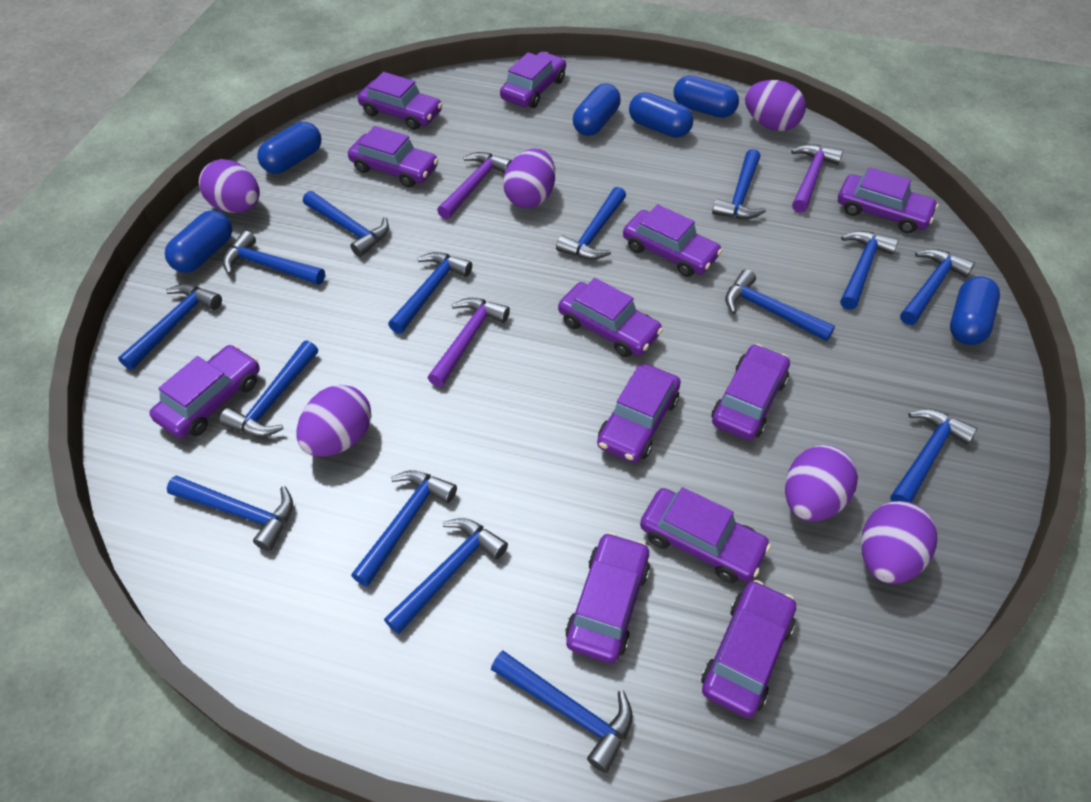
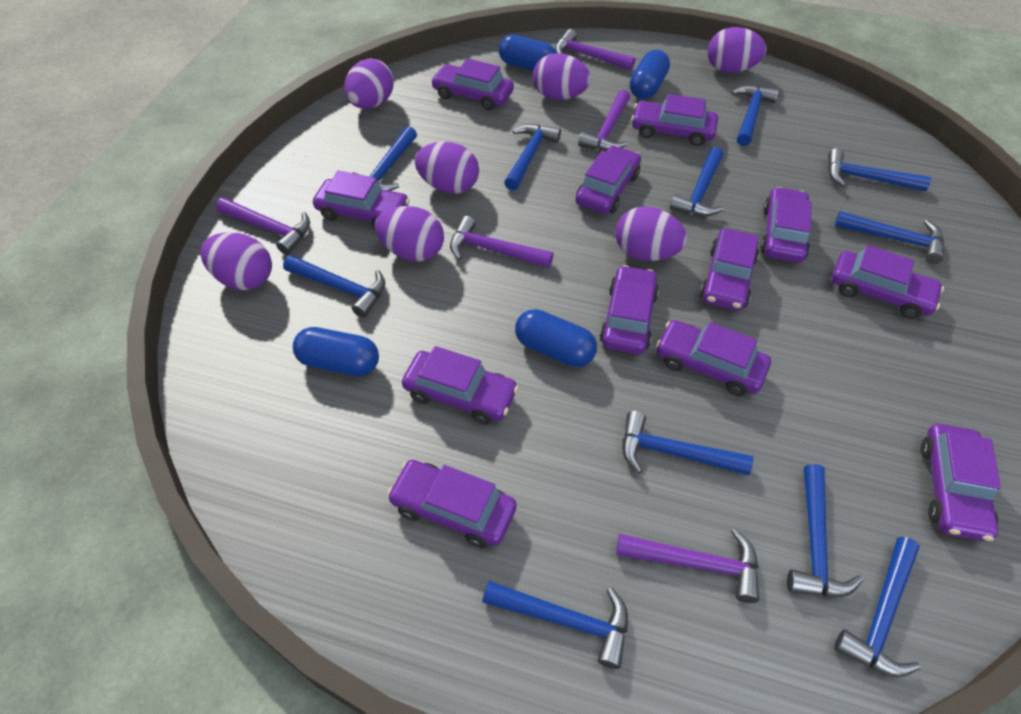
blue capsule: 6 -> 4
blue hammer: 15 -> 11
purple egg: 6 -> 7
purple hammer: 3 -> 5

